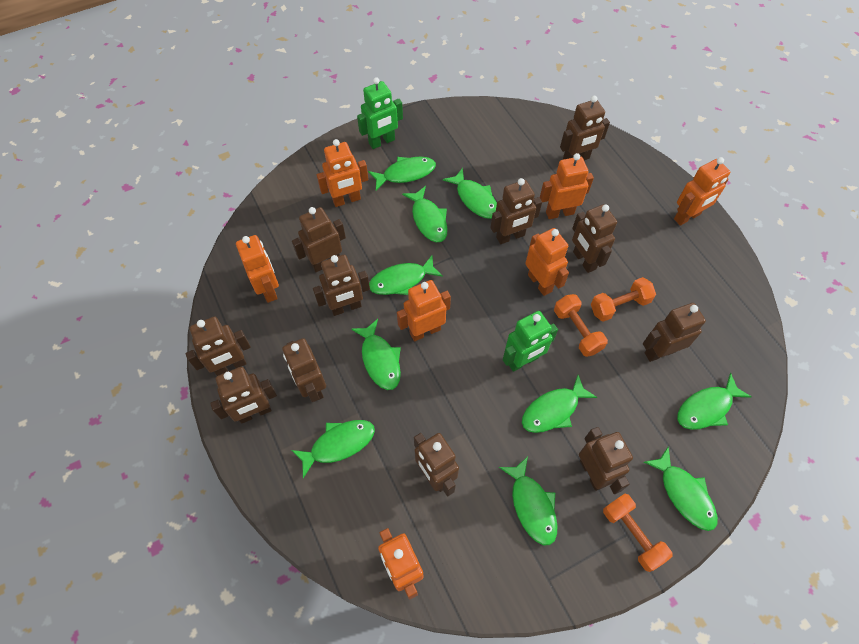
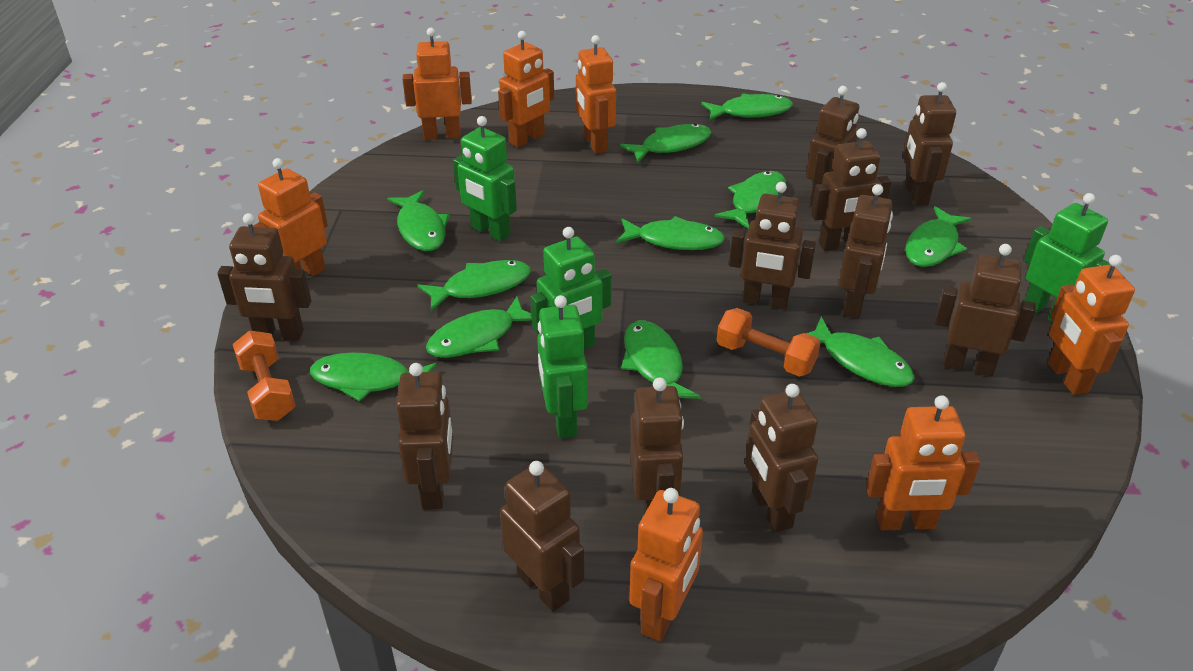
green fish: 10 -> 11
green robot: 2 -> 4
orange dumbbell: 3 -> 2

